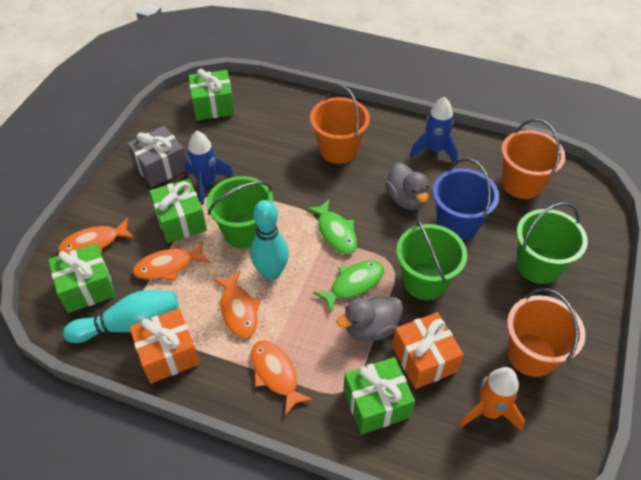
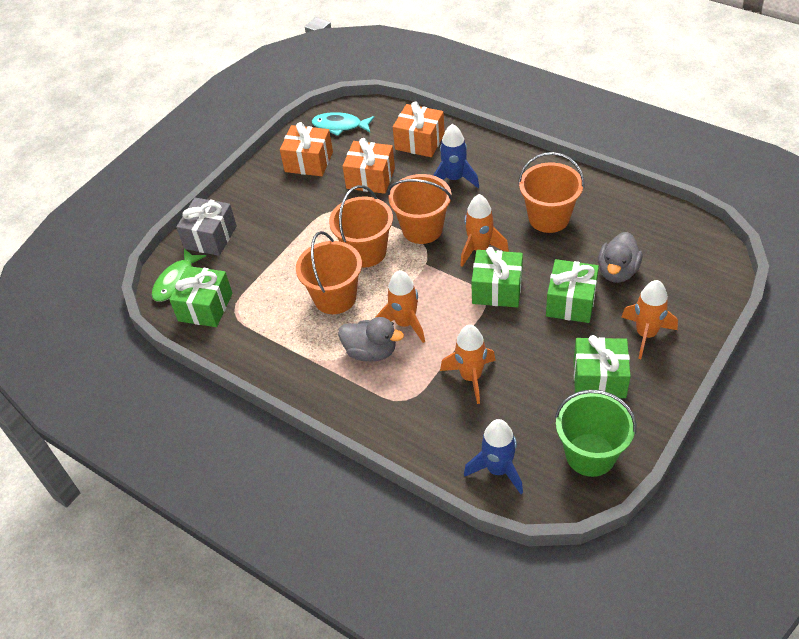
blue bucket: 1 -> 0
green bucket: 3 -> 1
green fish: 2 -> 1
orange bucket: 3 -> 4
orange fish: 4 -> 0
orange gift: 2 -> 3
orange rocket: 1 -> 4
turquoise bowling pin: 2 -> 0
turquoise fish: 0 -> 1

